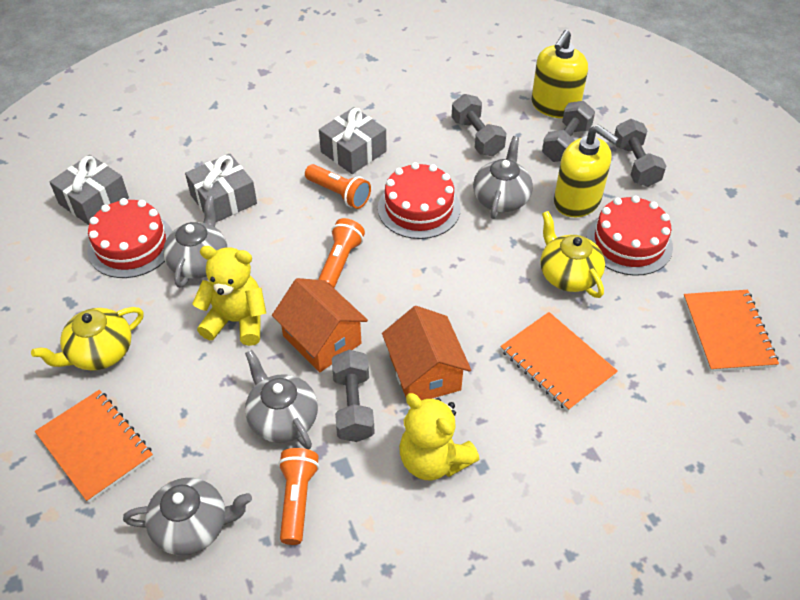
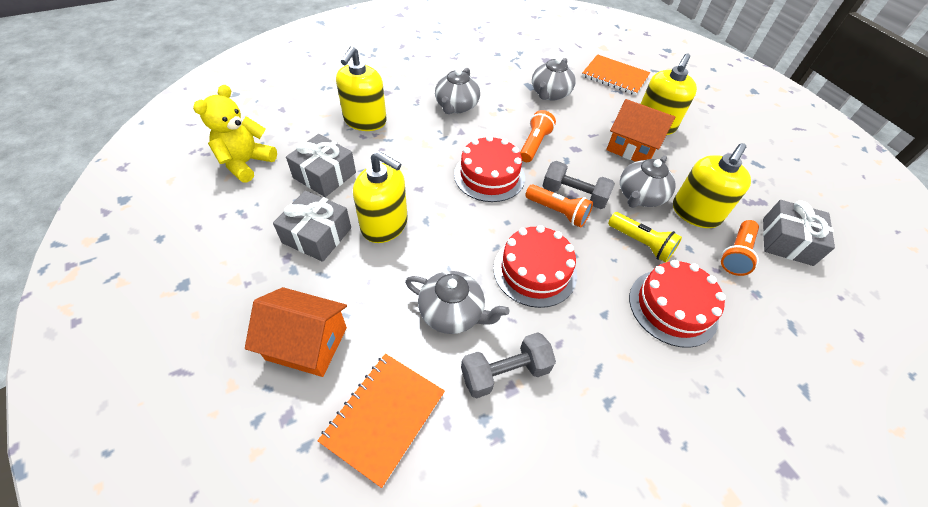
grey dumbbell: 4 -> 2
orange notebook: 3 -> 2
yellow flashlight: 0 -> 1
yellow soap dispenser: 2 -> 4
yellow teapot: 2 -> 0
yellow teddy bear: 2 -> 1

